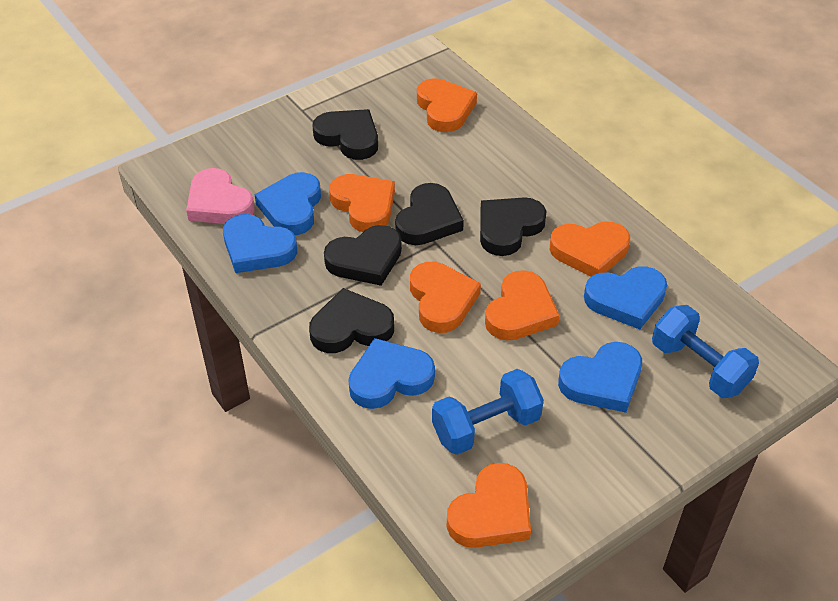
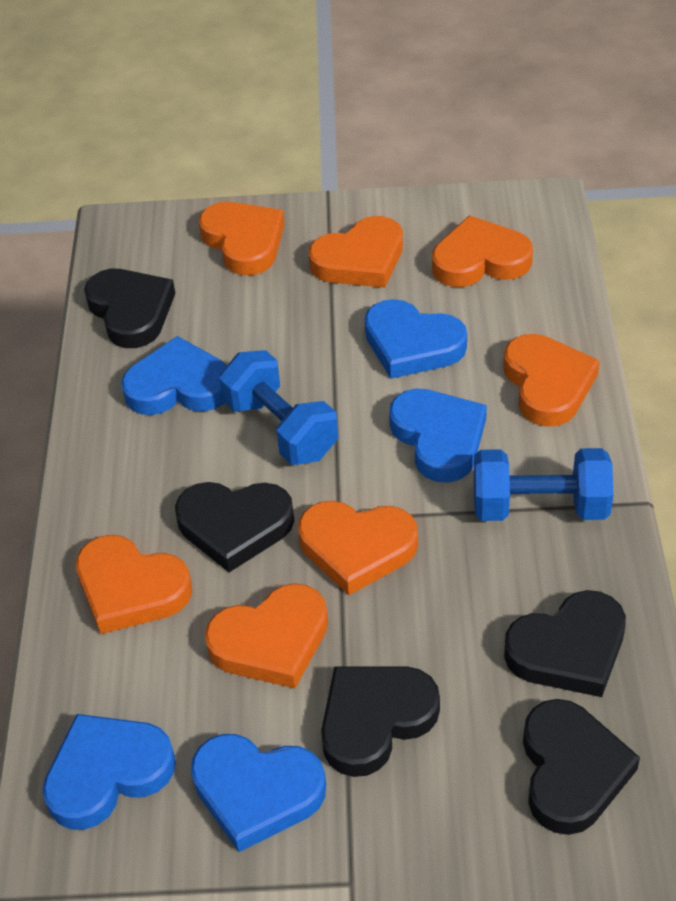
orange heart: 6 -> 7
pink heart: 1 -> 0

